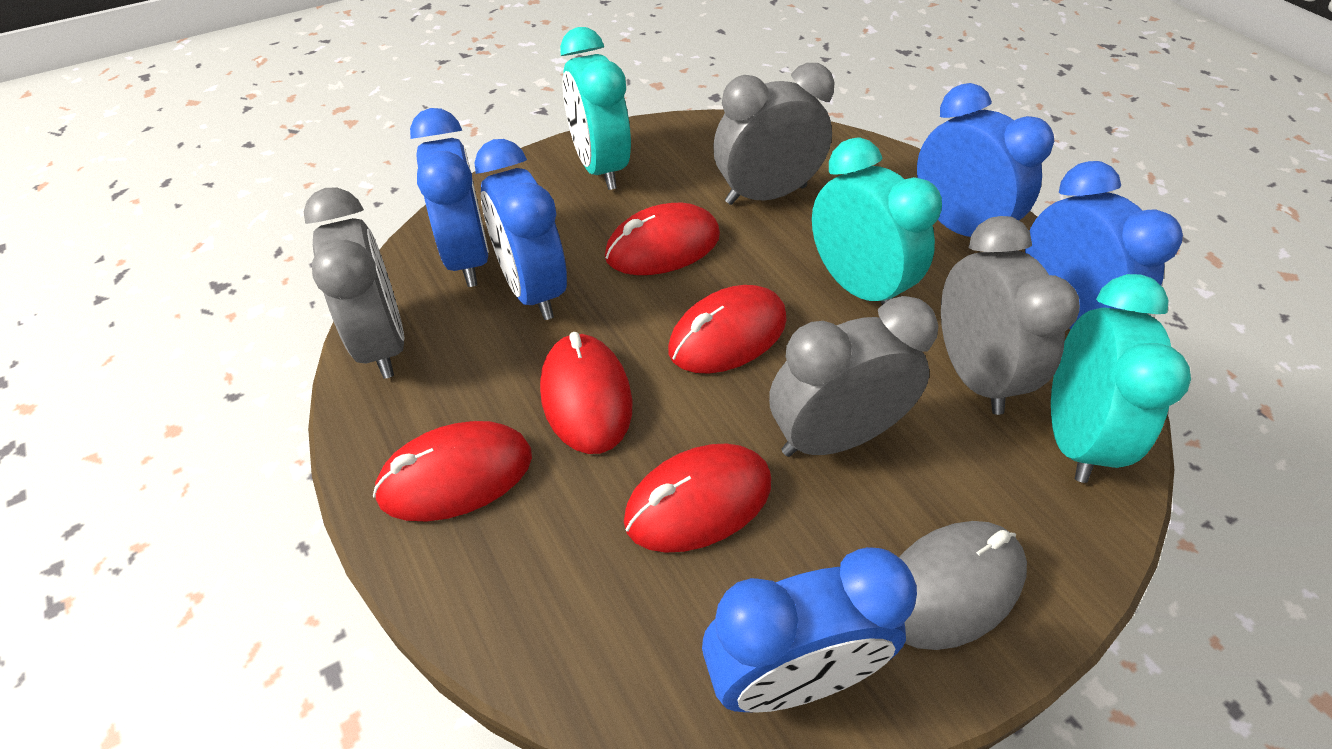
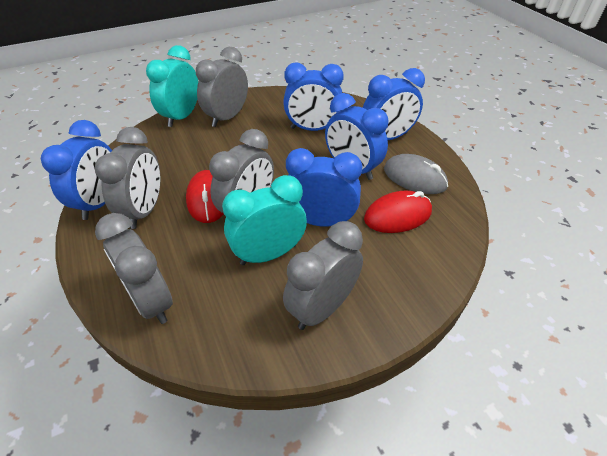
grey clock: 4 -> 5
red mouse: 5 -> 2
turquoise clock: 3 -> 2

